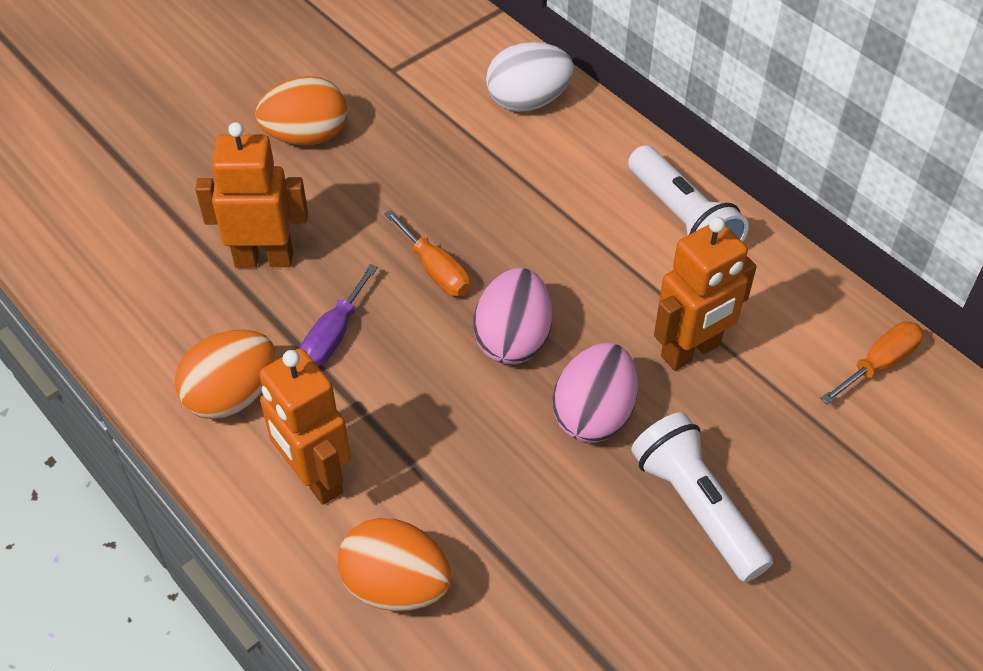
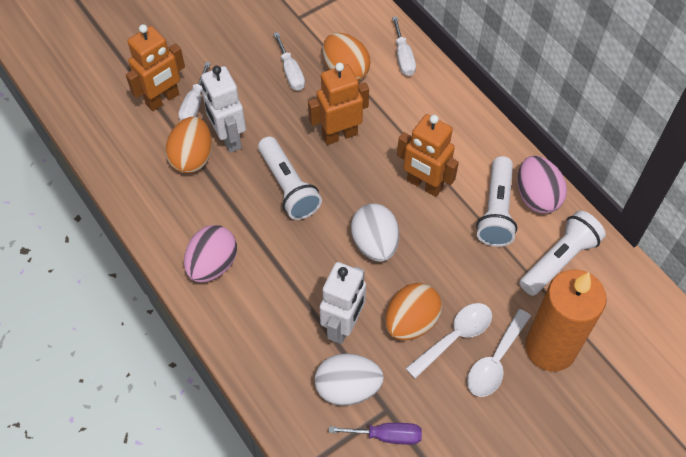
orange candle: 0 -> 1
orange screwdriver: 2 -> 0
white egg: 1 -> 2
white flashlight: 2 -> 3
white robot: 0 -> 2
white screwdriver: 0 -> 3
white spoon: 0 -> 2

